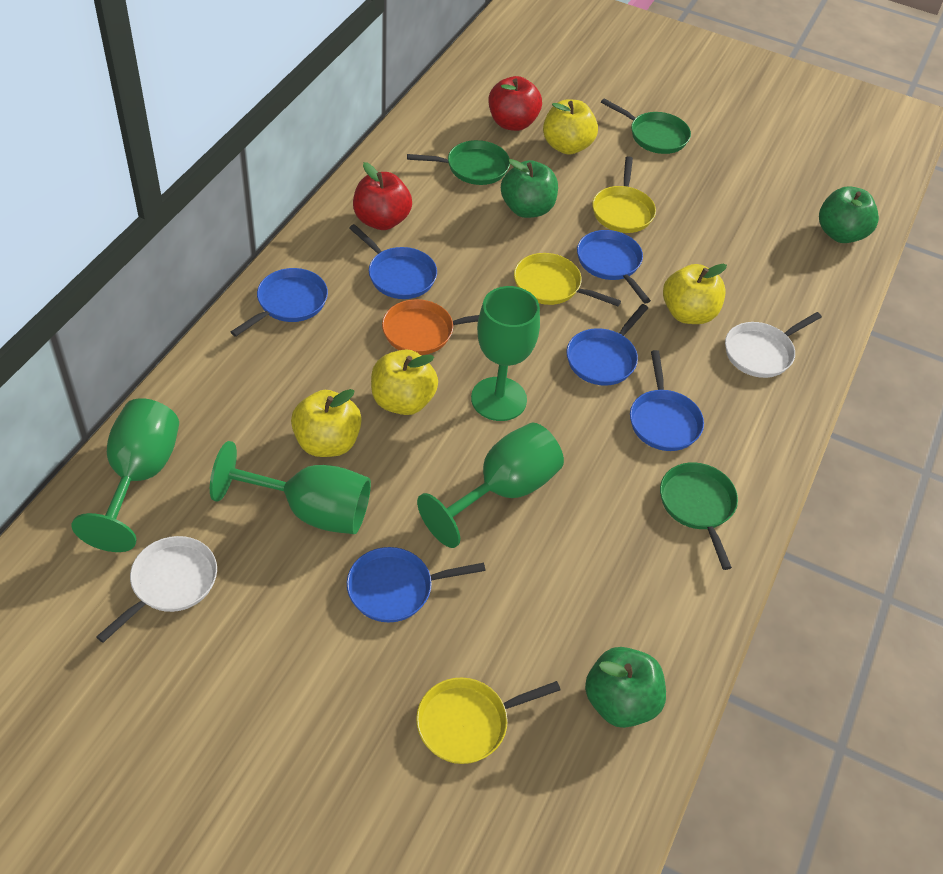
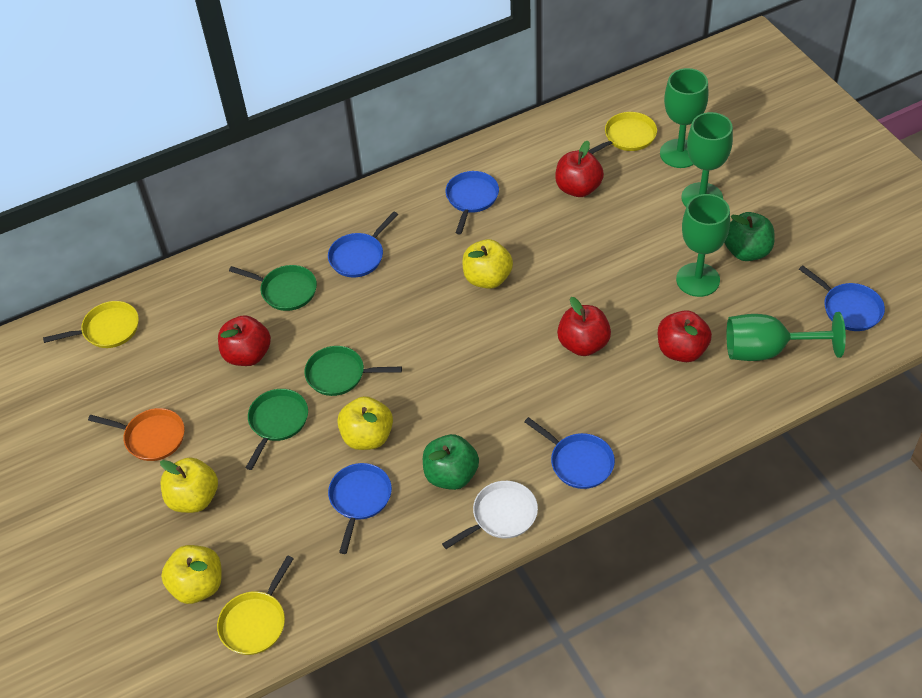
blue pan: 6 -> 5
green apple: 3 -> 2
red apple: 2 -> 4
white pan: 2 -> 1

